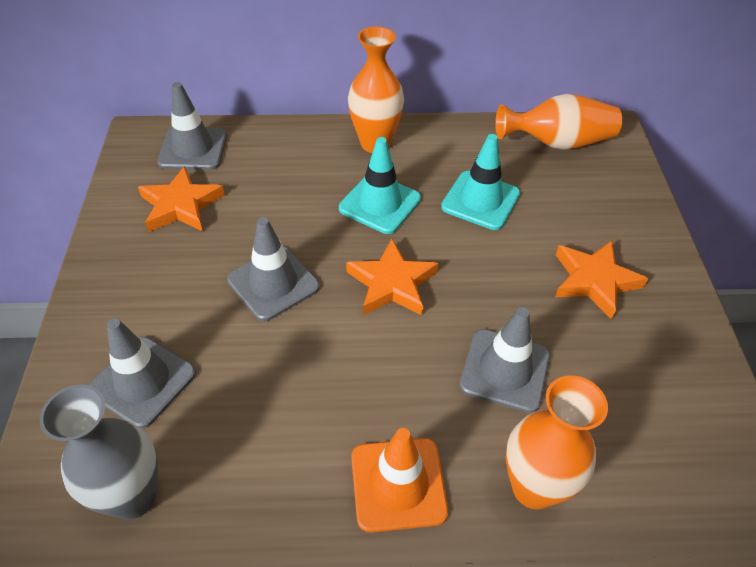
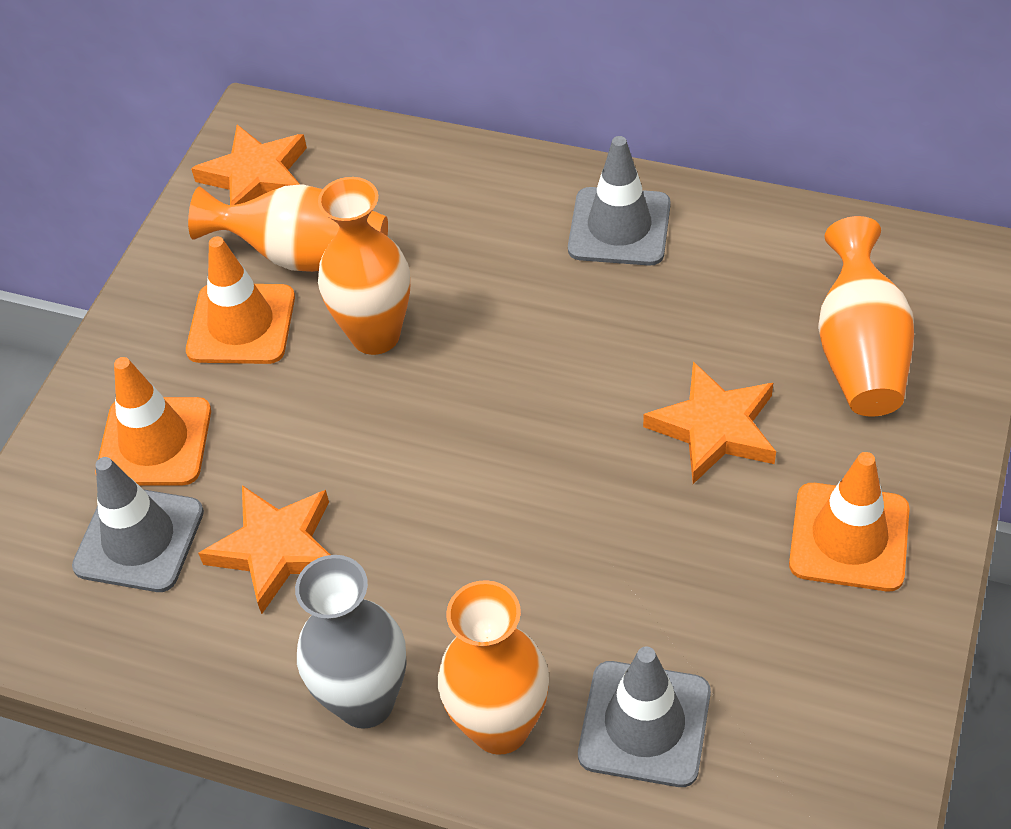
grey traffic cone: 4 -> 3
orange traffic cone: 1 -> 3
orange vase: 3 -> 4
turquoise traffic cone: 2 -> 0

